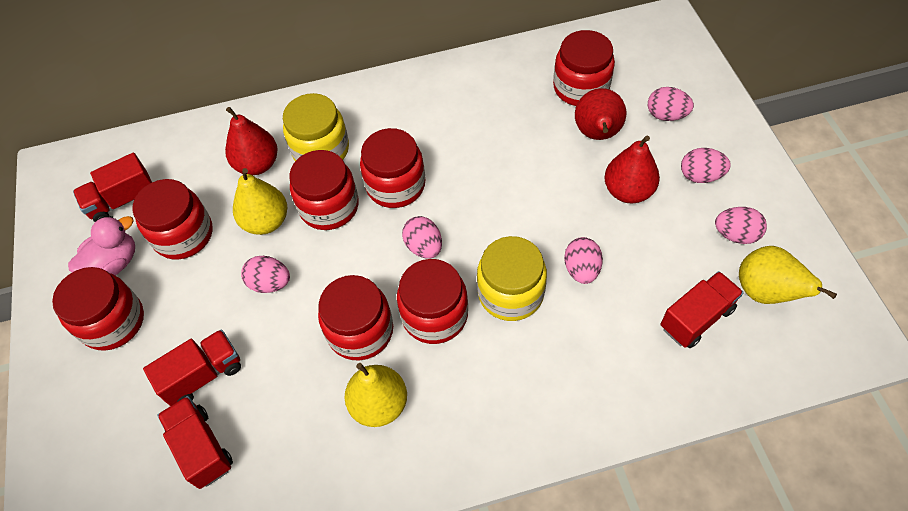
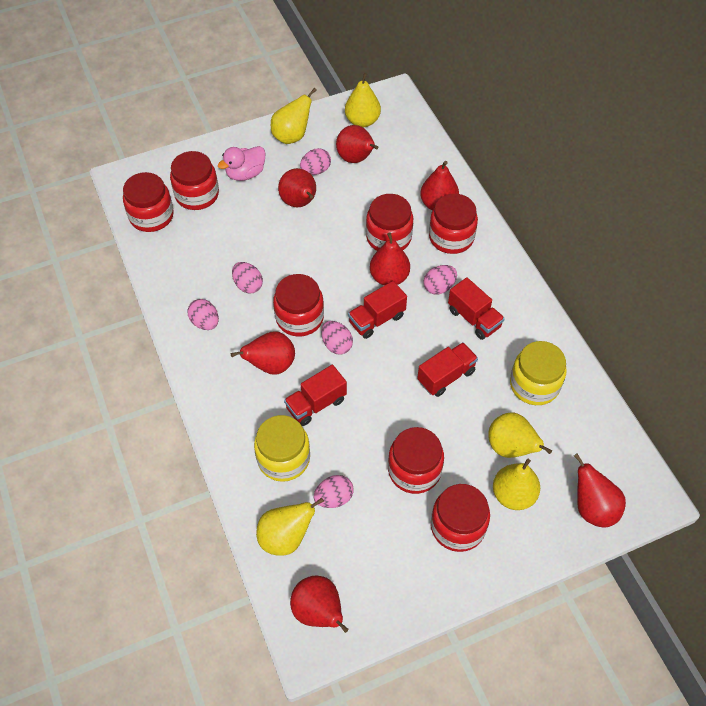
red pear: 3 -> 7
yellow pear: 3 -> 5

